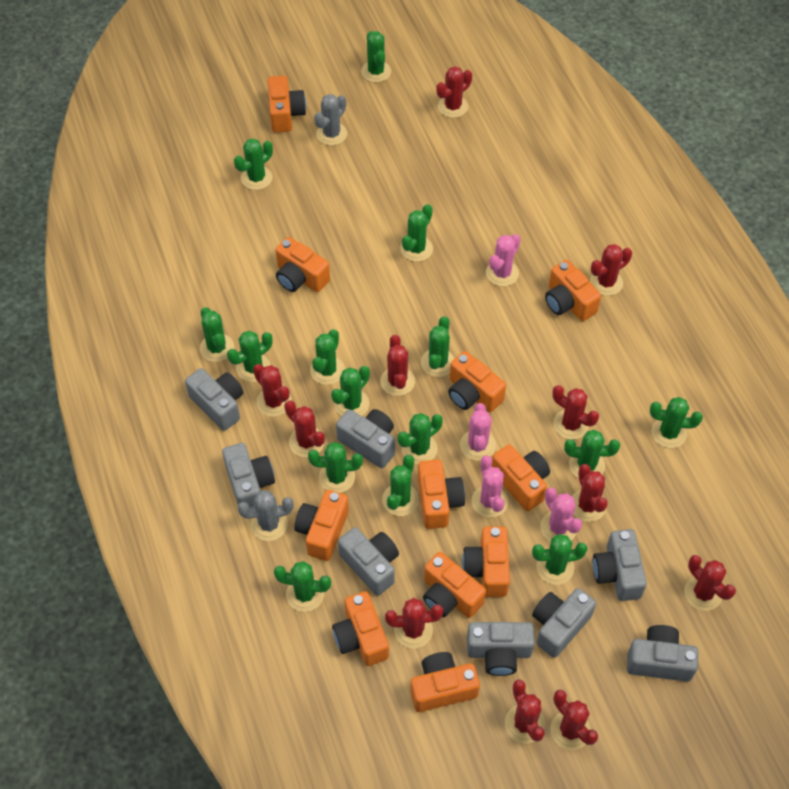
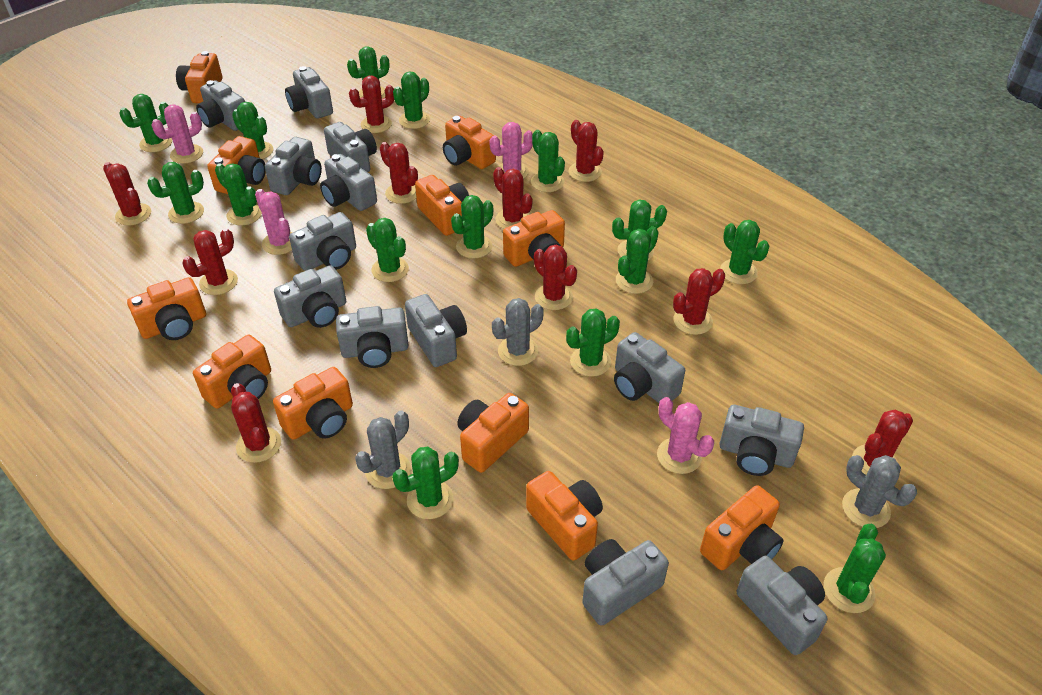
grey cactus: 2 -> 3
grey camera: 8 -> 13
red cactus: 11 -> 10

